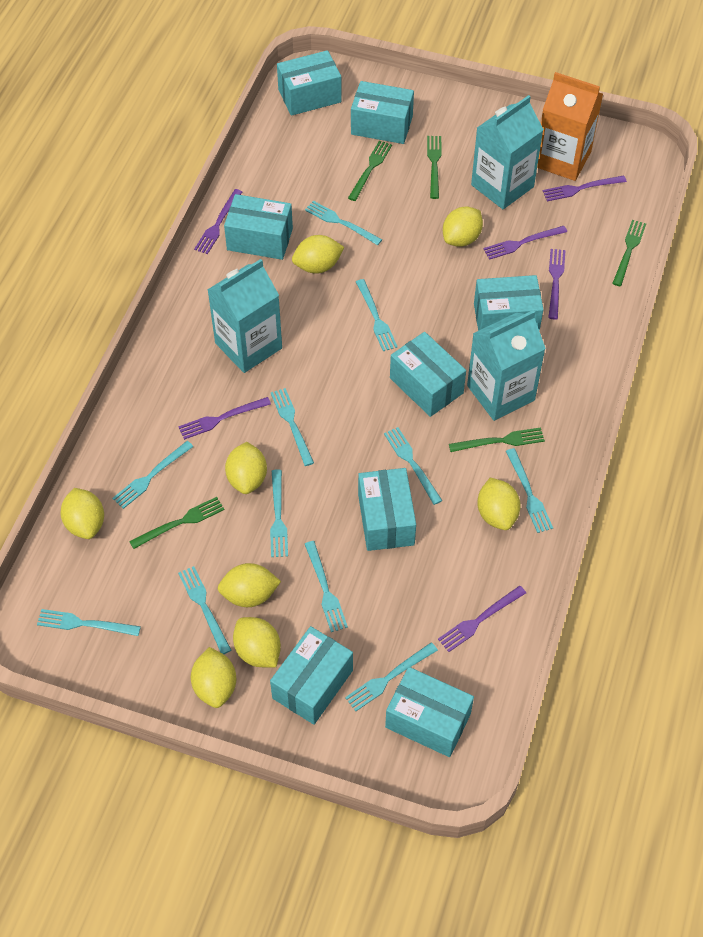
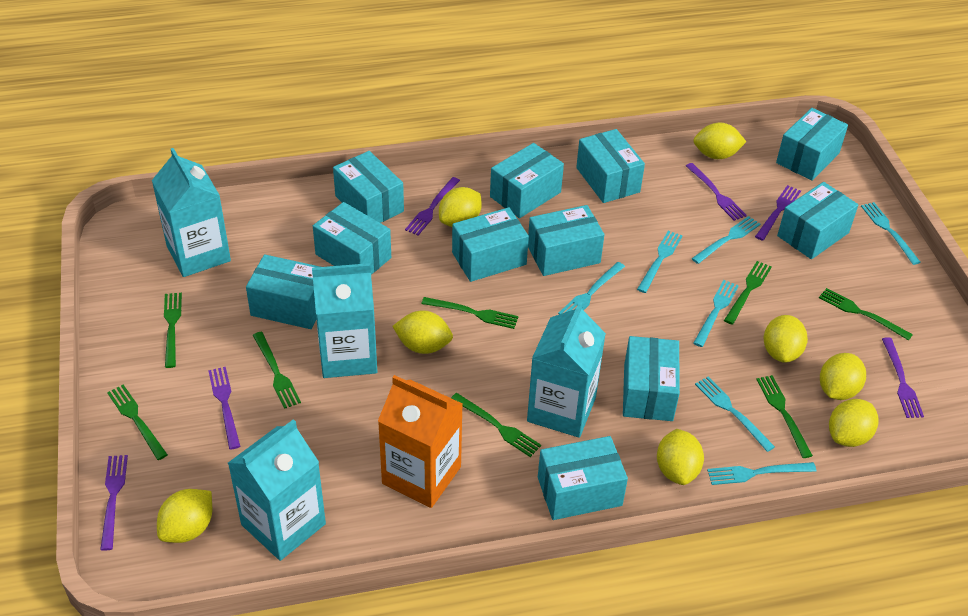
green fork: 5 -> 8
turquoise box: 8 -> 11
turquoise carton: 3 -> 4
turquoise fork: 11 -> 7

